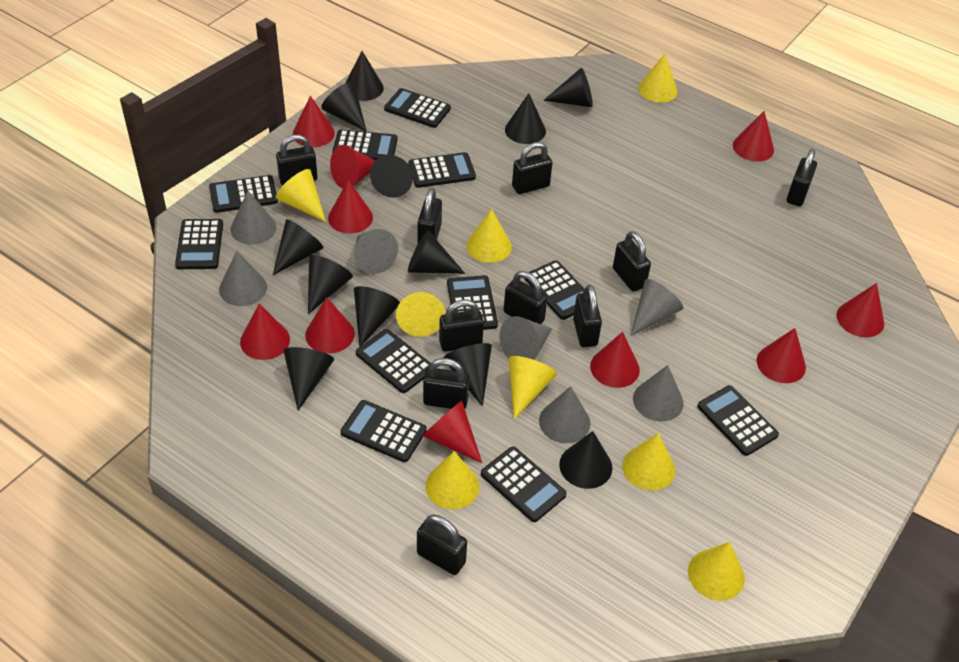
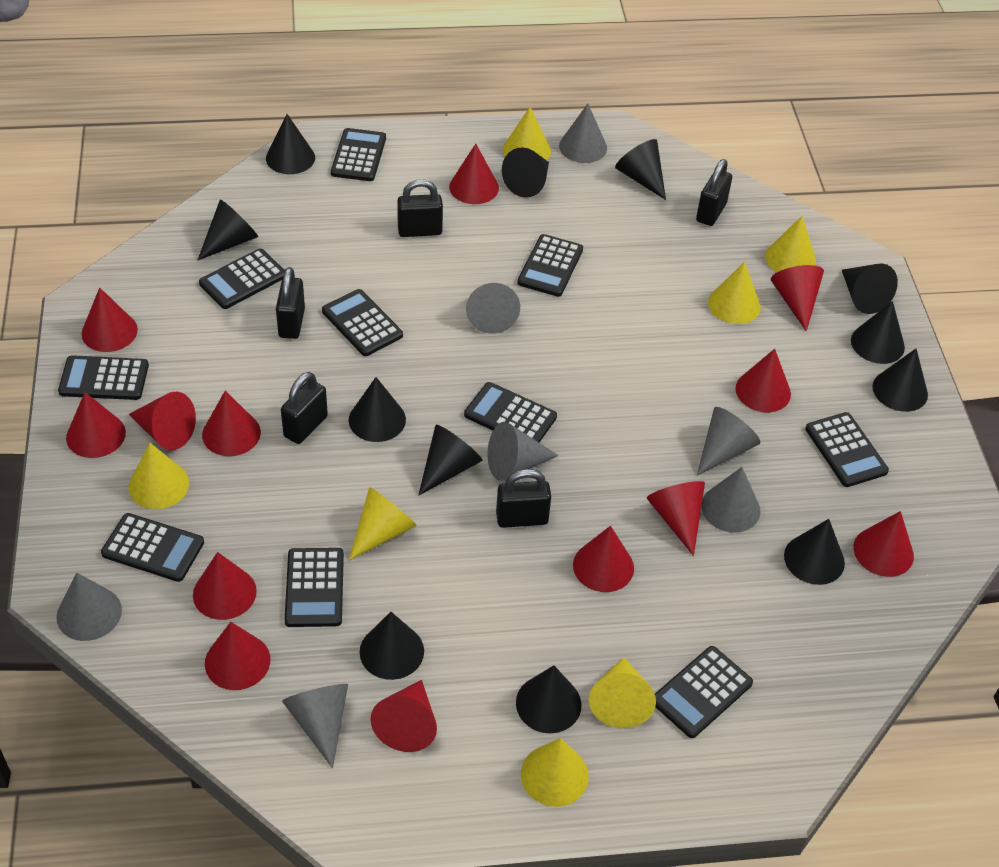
black calculator: 11 -> 10
black padlock: 10 -> 5
red cone: 10 -> 13
yellow cone: 8 -> 7

